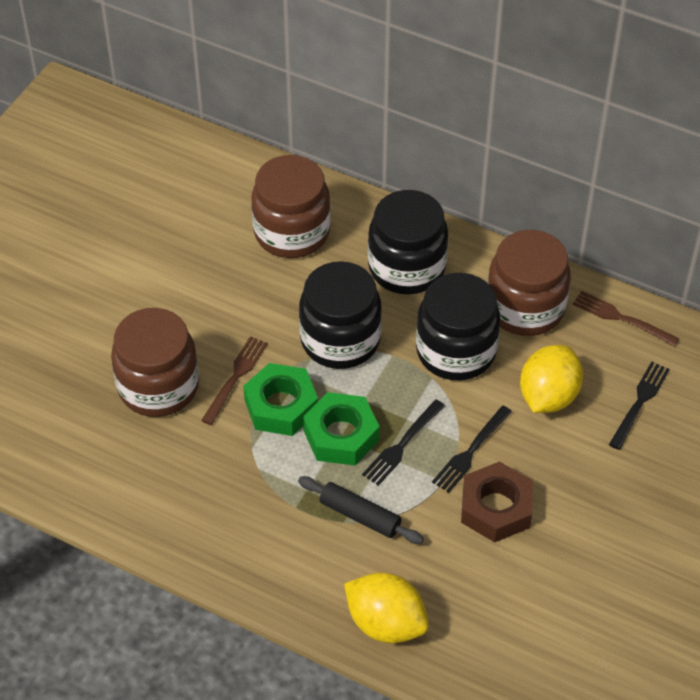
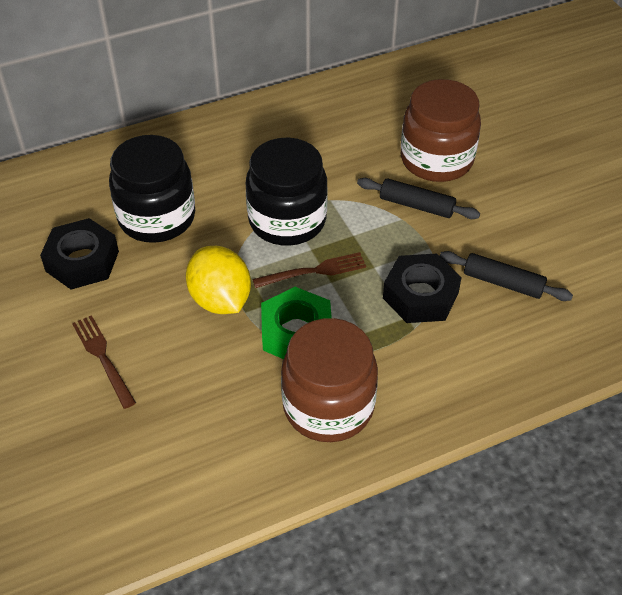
black fork: 3 -> 0
black jar: 3 -> 2
black nut: 0 -> 2
black rolling pin: 1 -> 2
brown jar: 3 -> 2
brown nut: 1 -> 0
green nut: 2 -> 1
yellow lemon: 2 -> 1

